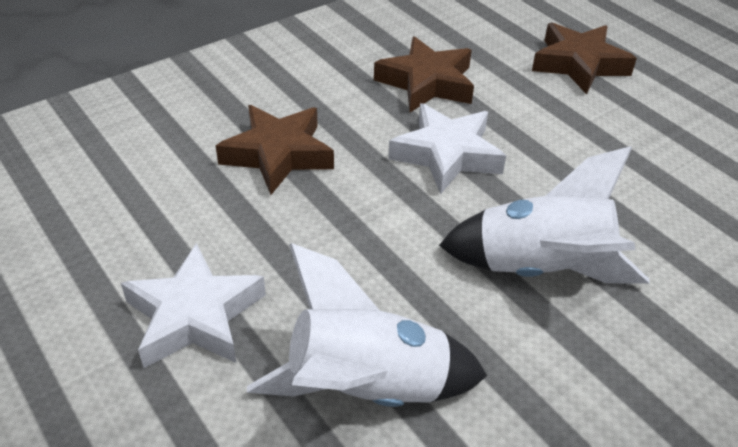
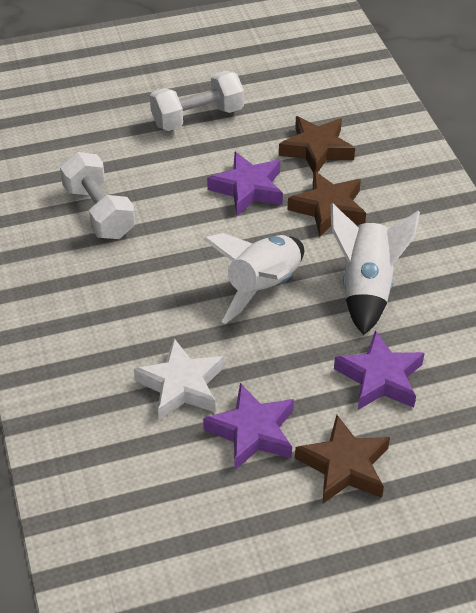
purple star: 0 -> 3
white dumbbell: 0 -> 2
white star: 2 -> 1

